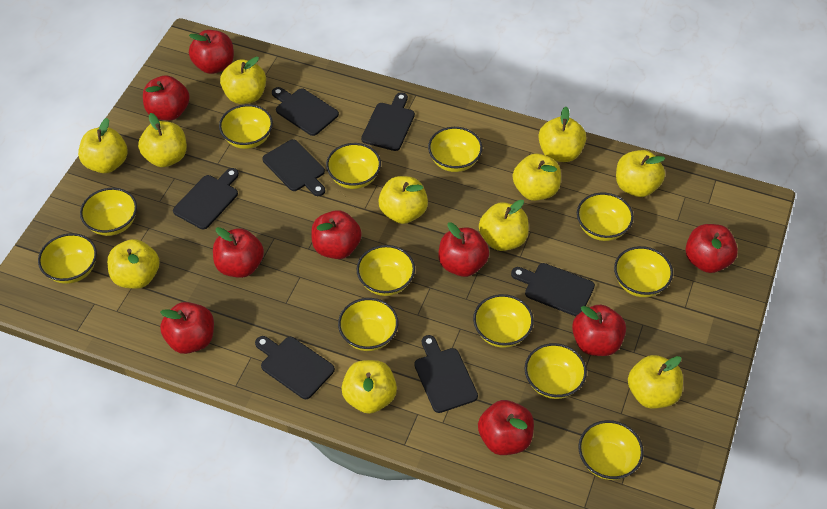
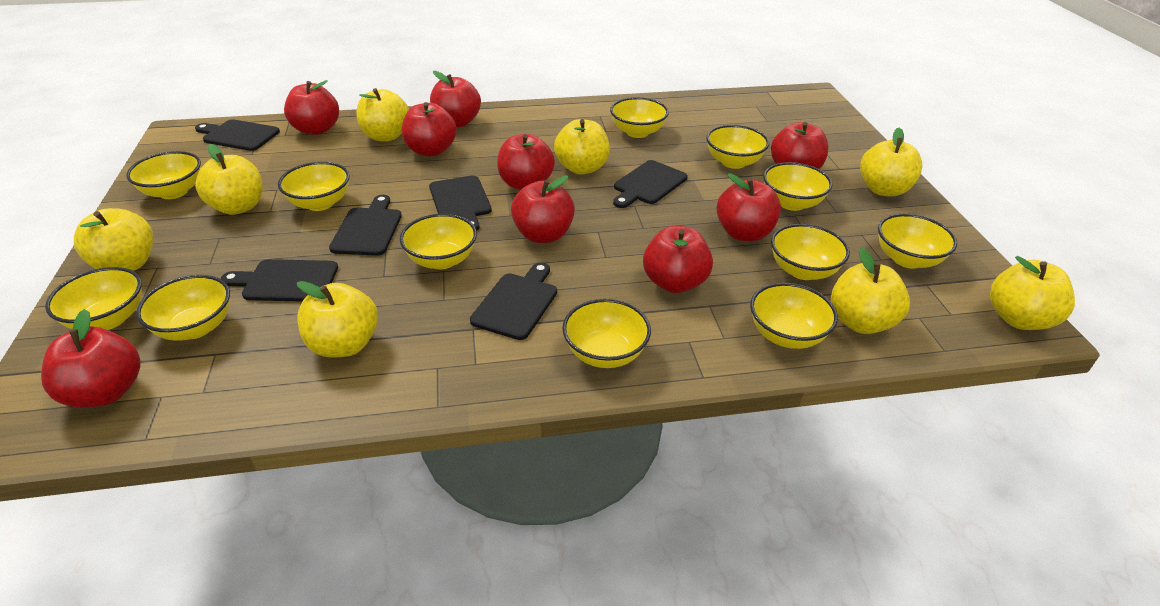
black cutting board: 7 -> 6
yellow apple: 11 -> 8

